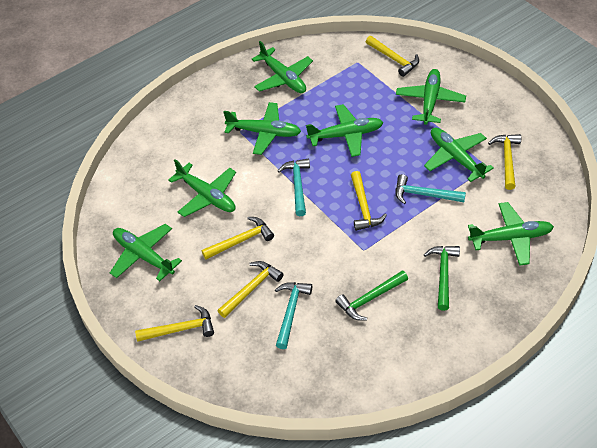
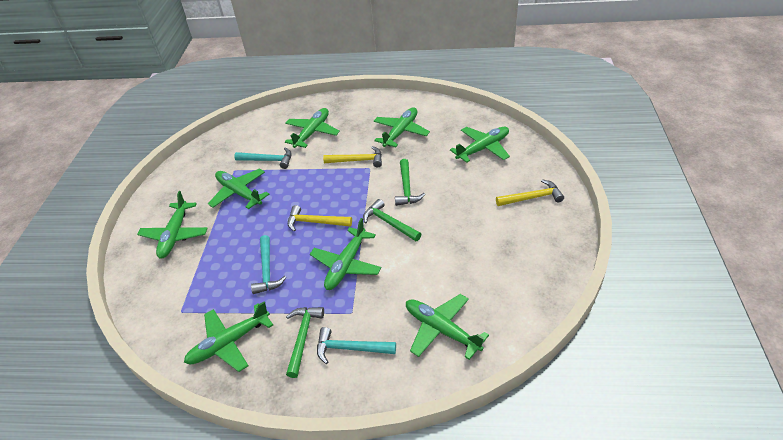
green hammer: 2 -> 3
yellow hammer: 6 -> 3

